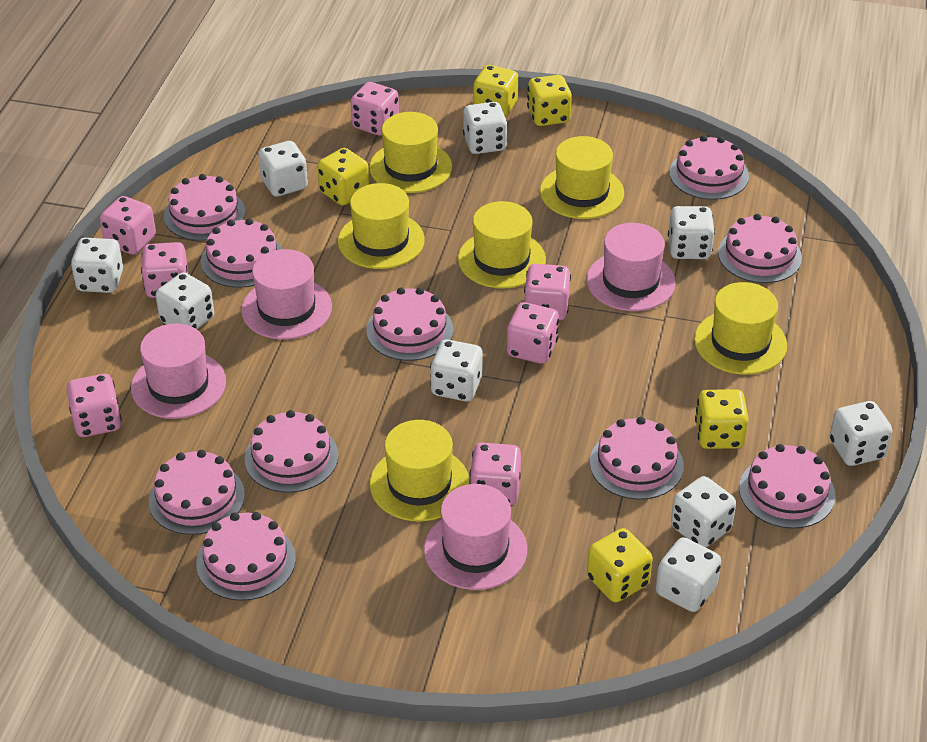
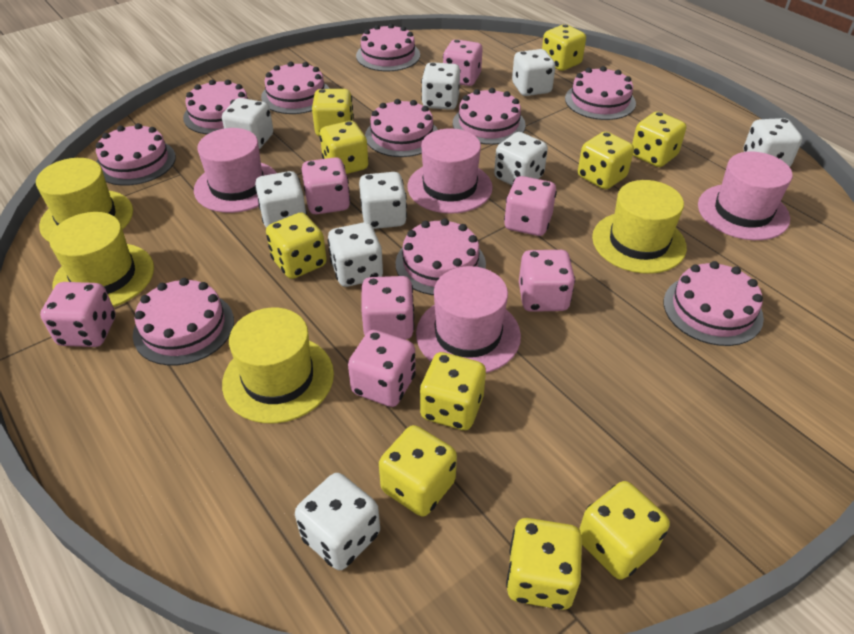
yellow dice: 5 -> 10
yellow hat: 6 -> 4

